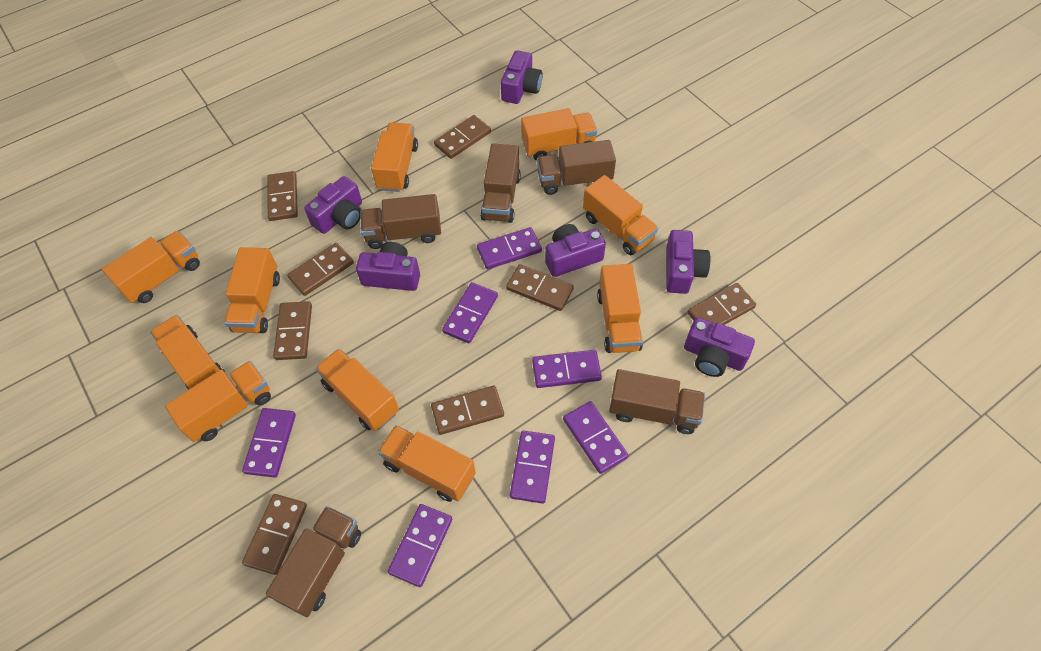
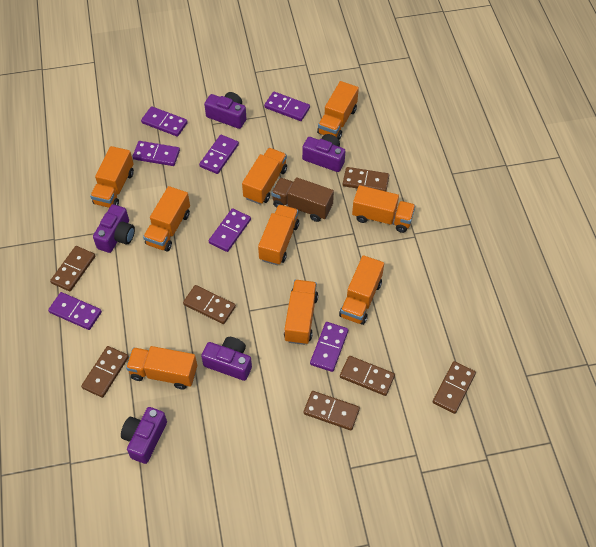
brown domino: 8 -> 7
brown truck: 5 -> 1
orange truck: 10 -> 9
purple camera: 6 -> 5

